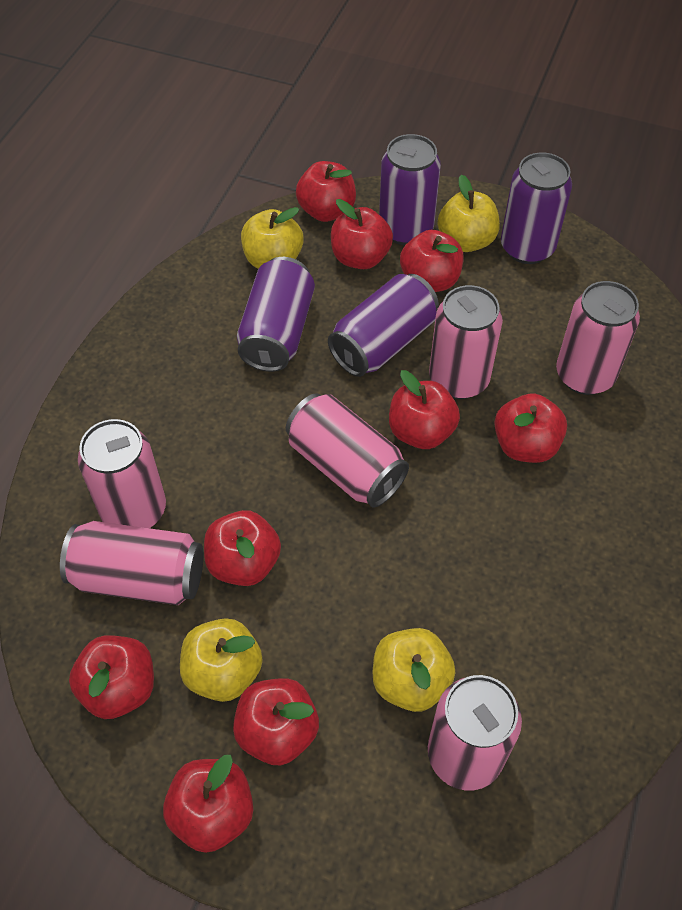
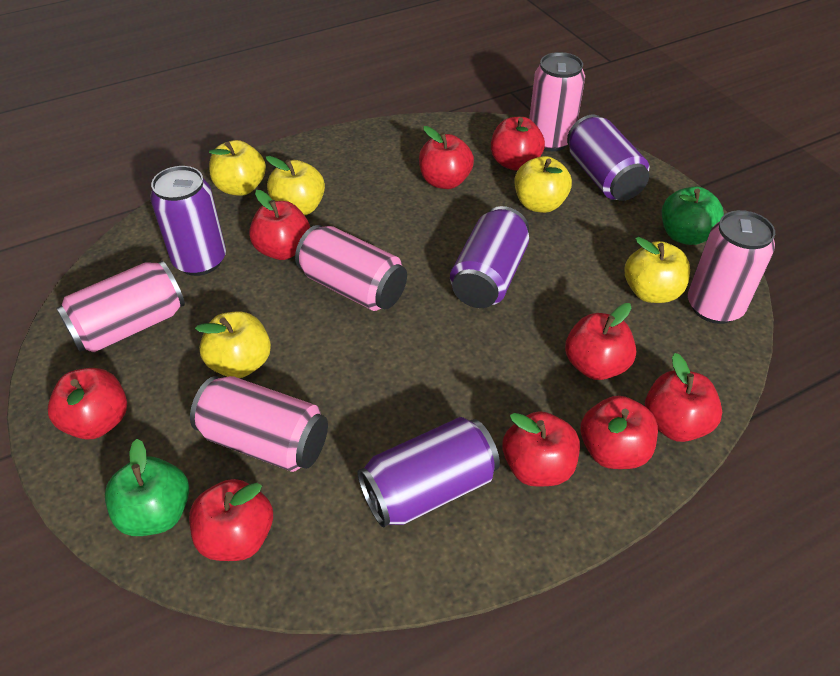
green apple: 0 -> 2
pink can: 6 -> 5
yellow apple: 4 -> 5

